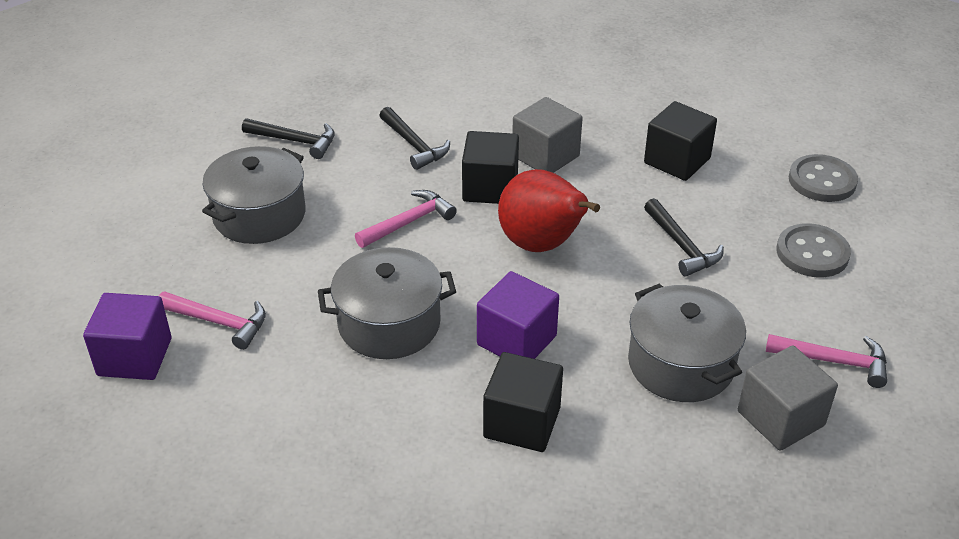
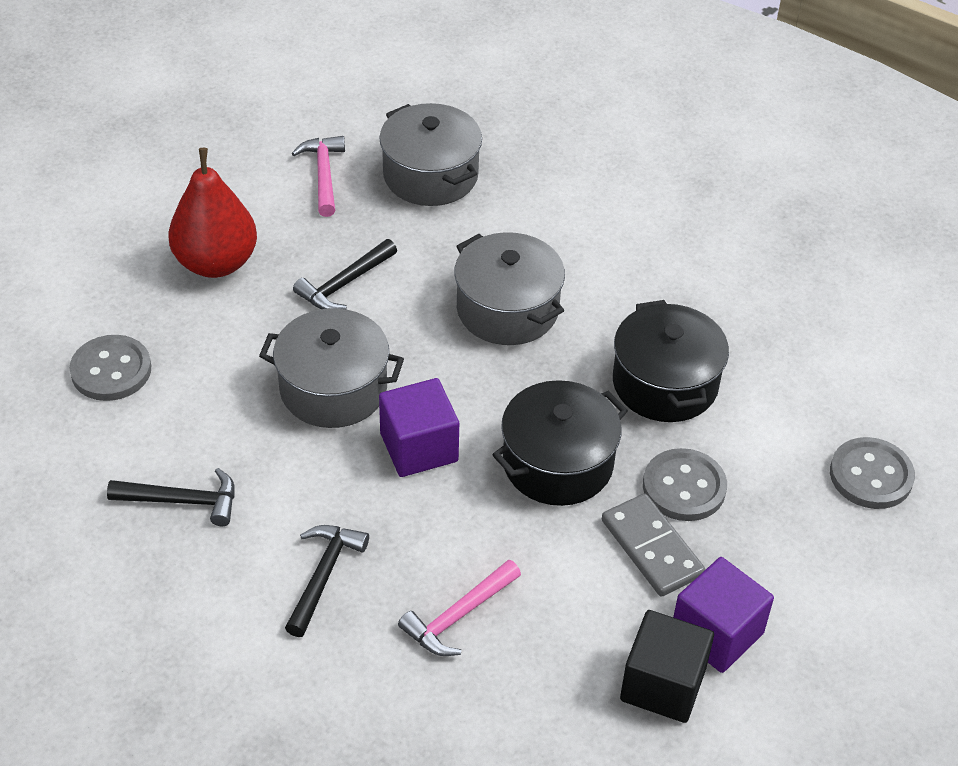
black cube: 3 -> 1
black pot: 0 -> 2
grey button: 2 -> 3
grey cube: 2 -> 0
grey domino: 0 -> 1
pink hammer: 3 -> 2

